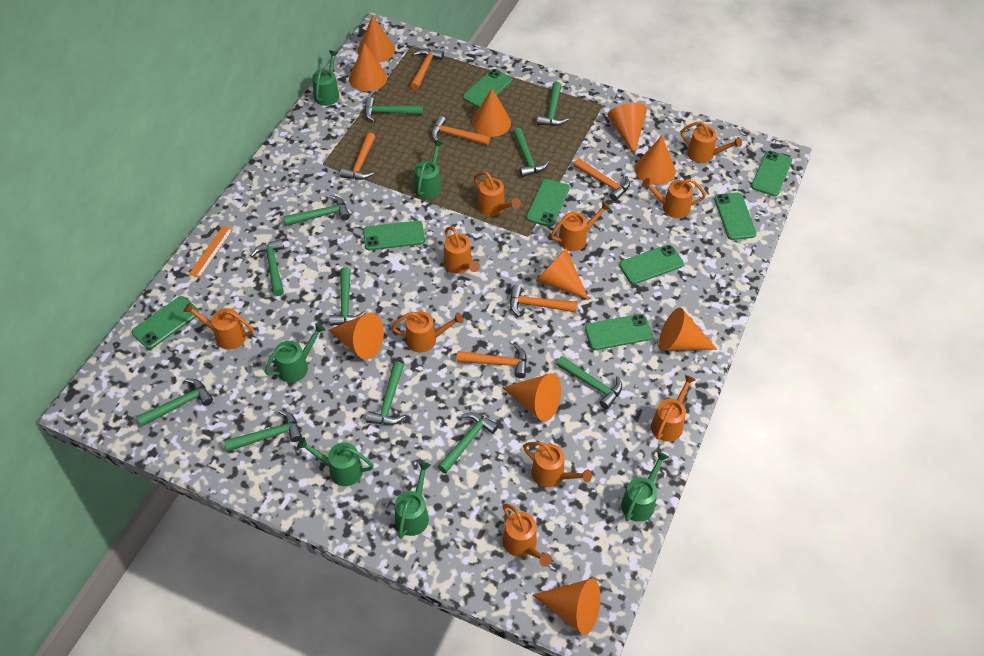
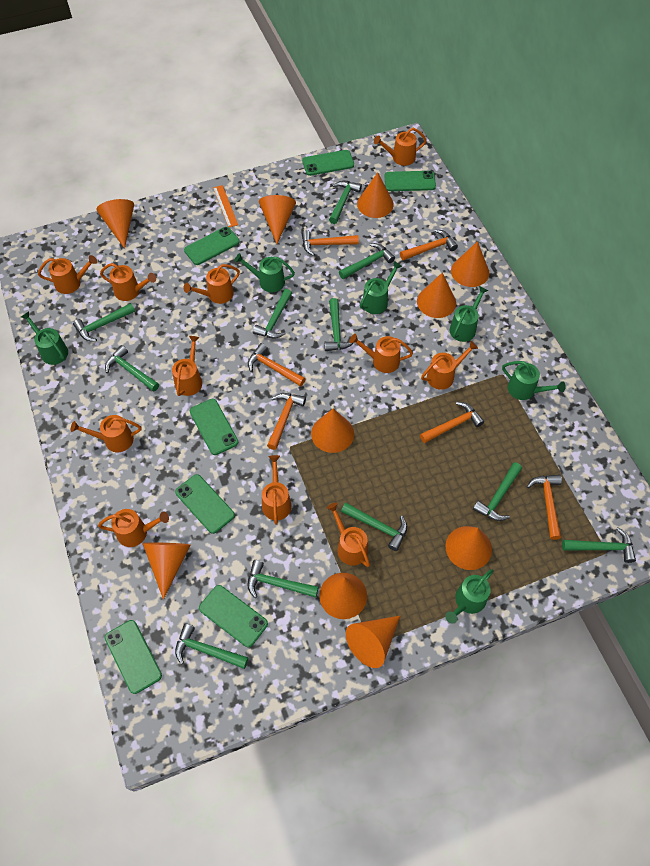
green phone: 8 -> 7
orange watering can: 10 -> 11

